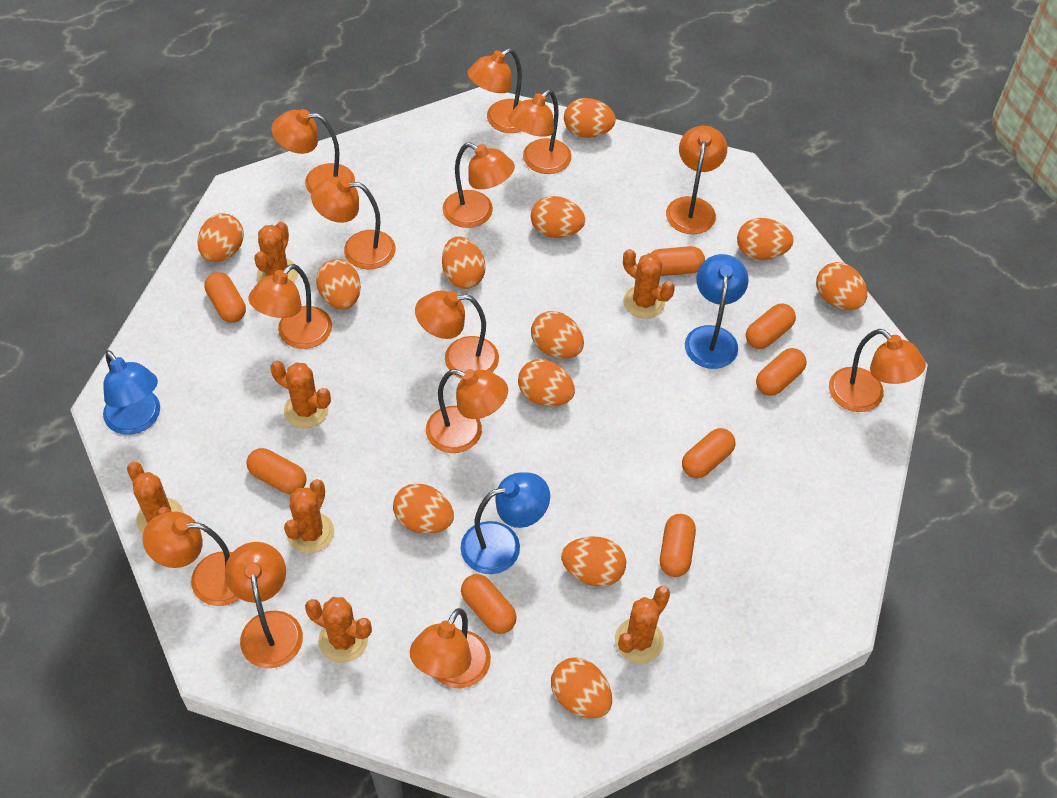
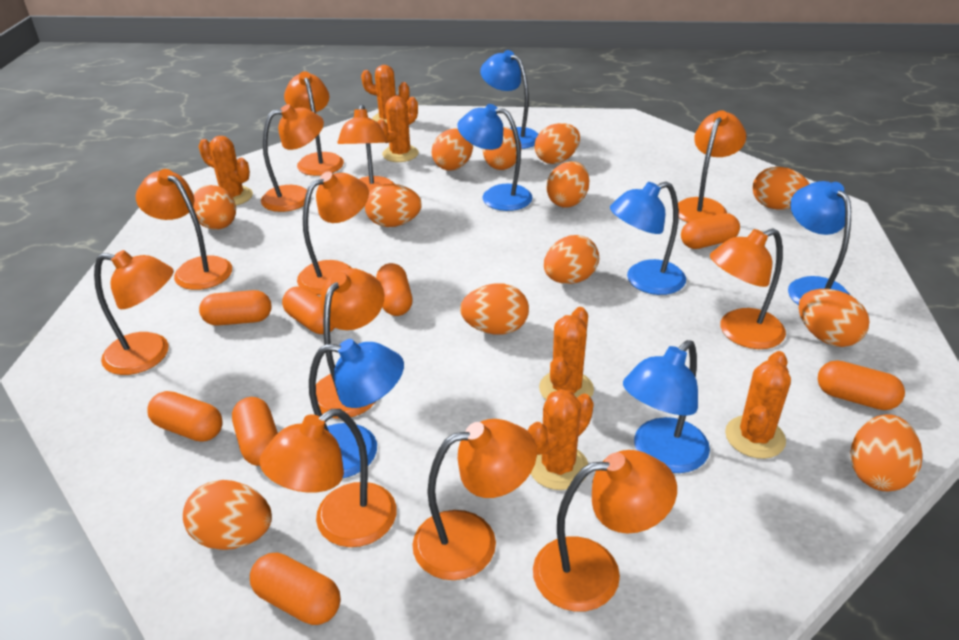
blue lamp: 3 -> 6
orange cactus: 7 -> 6
orange lamp: 13 -> 12

